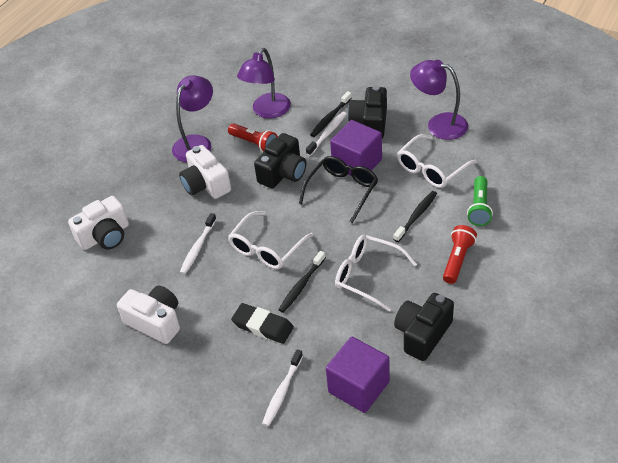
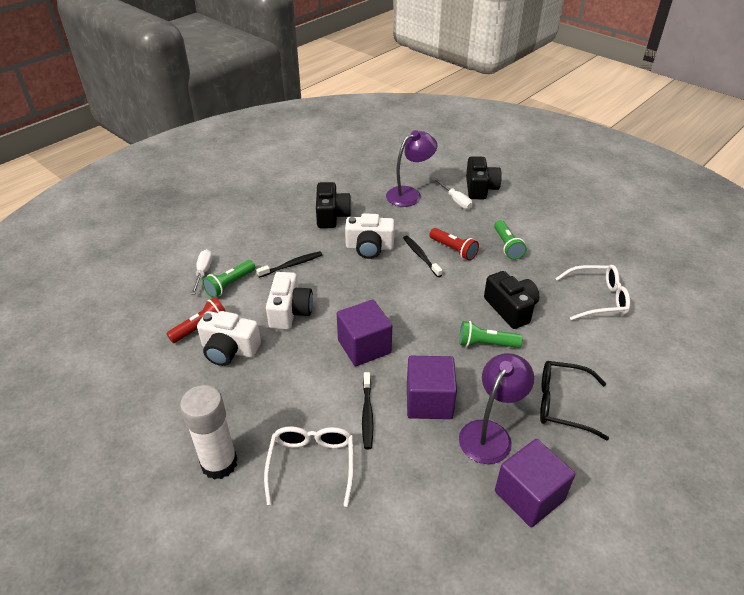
black eraser: 1 -> 0
green flashlight: 1 -> 3
purple cube: 2 -> 3
purple lamp: 3 -> 2
white glasses: 3 -> 2
white glue stick: 0 -> 1
white screwdriver: 0 -> 2
white toothbrush: 3 -> 0

